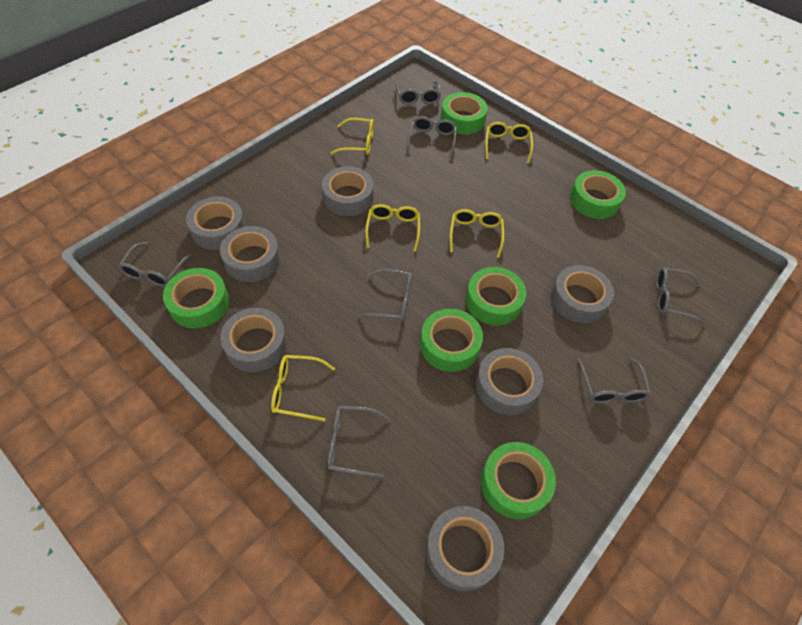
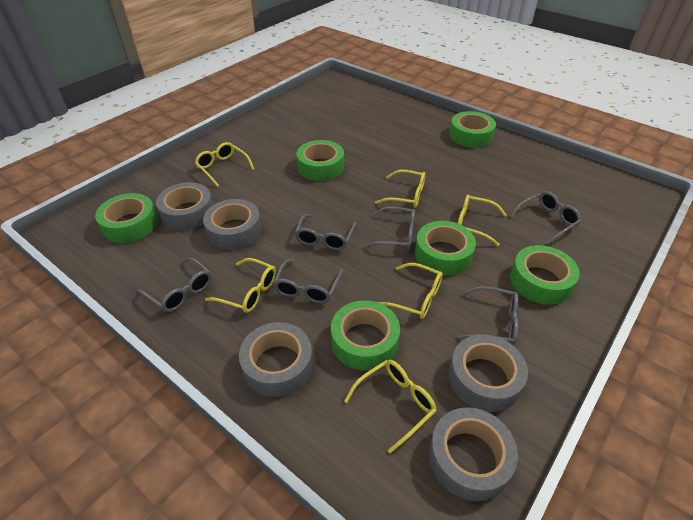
grey glasses: 7 -> 6
grey tape: 7 -> 5
yellow glasses: 5 -> 6

